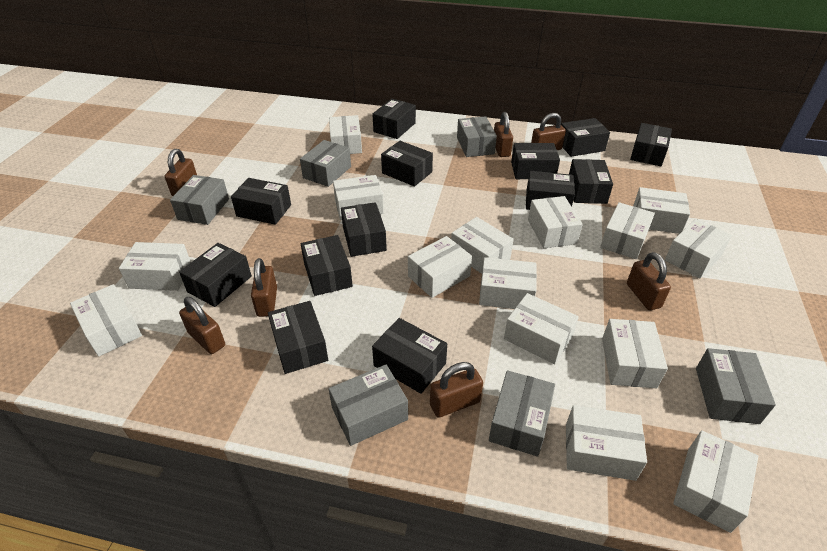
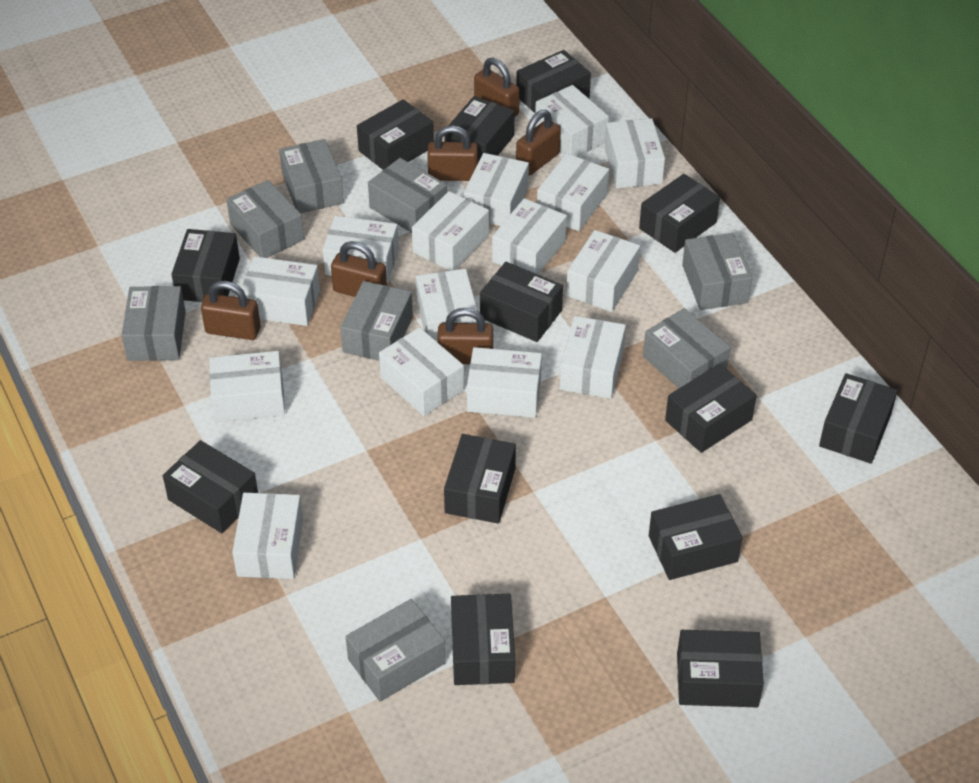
brown padlock: 7 -> 6
grey box: 6 -> 8

